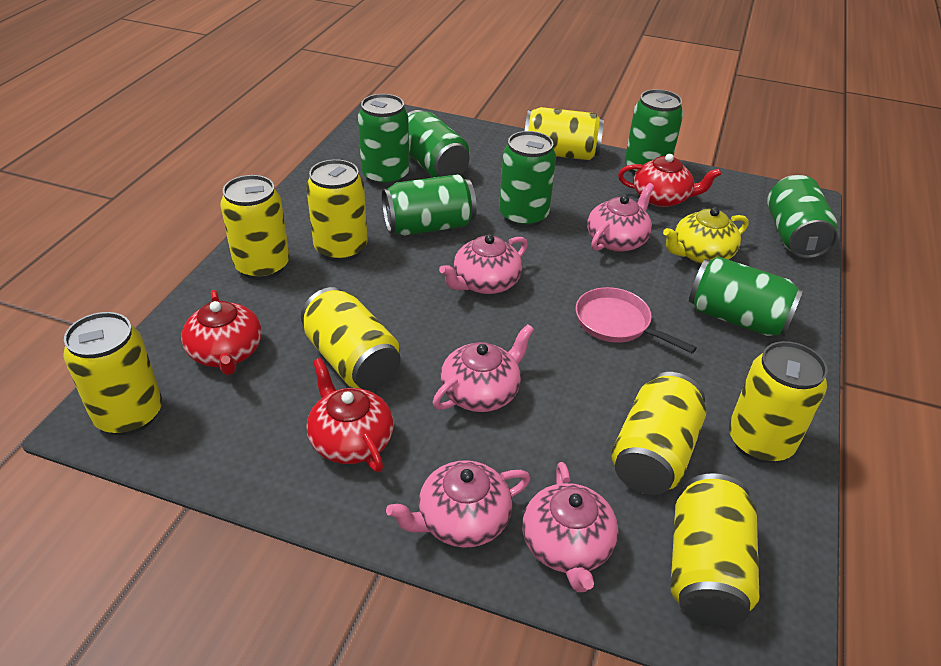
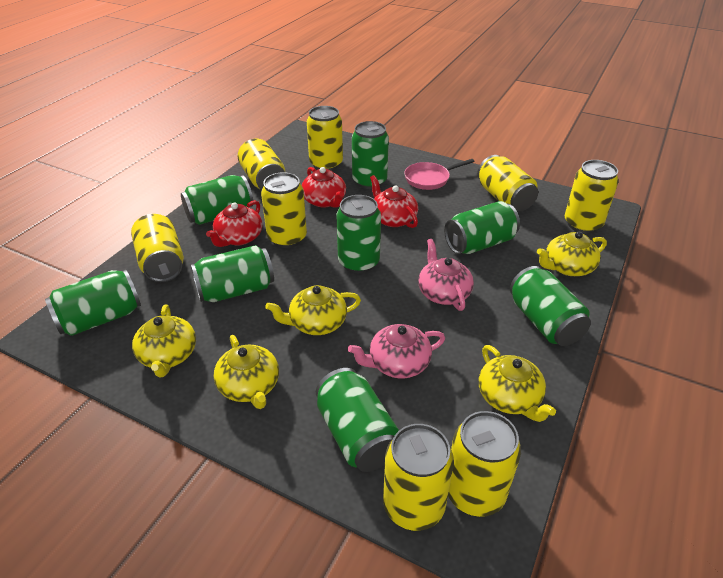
green can: 7 -> 8
pink teapot: 5 -> 2
yellow teapot: 1 -> 5

